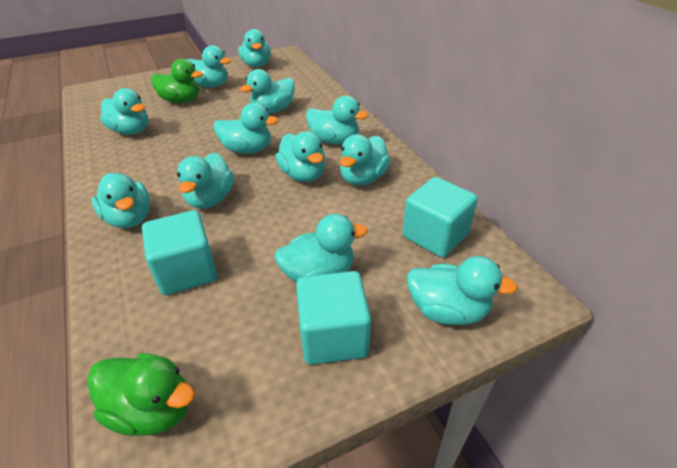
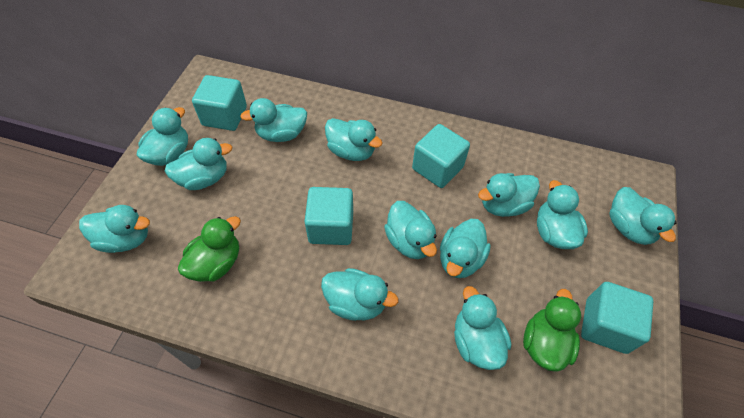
turquoise cube: 3 -> 4

